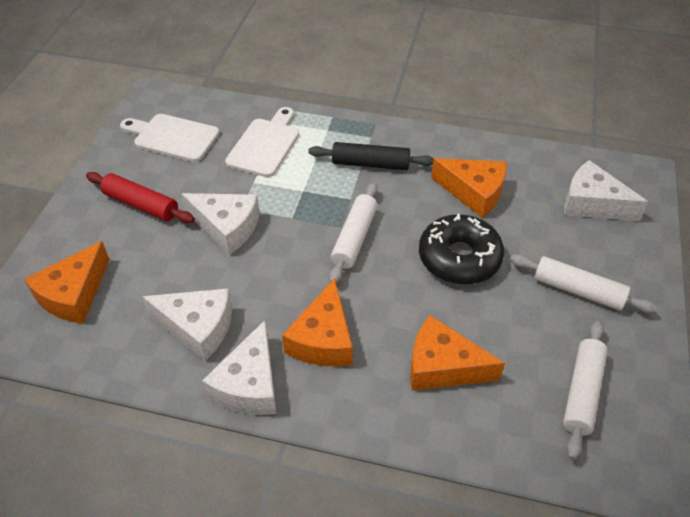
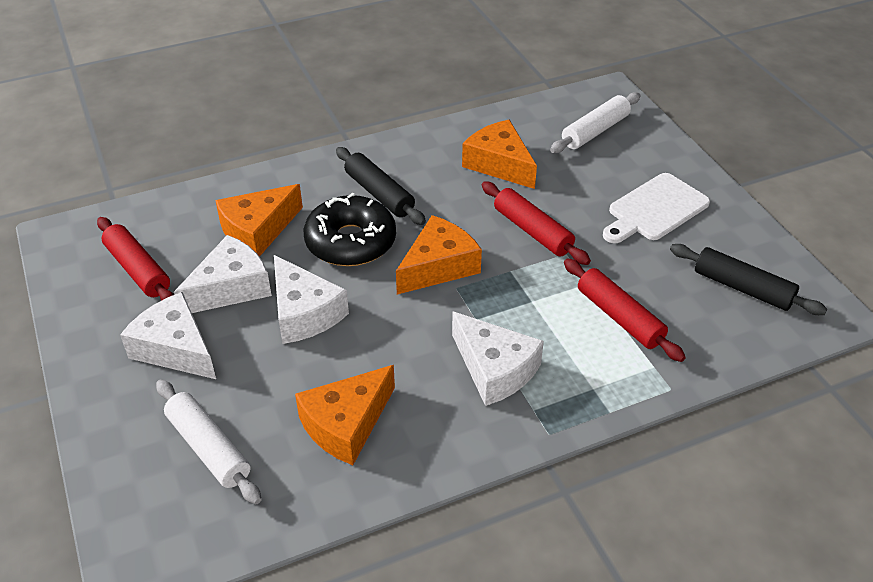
black rolling pin: 1 -> 2
red rolling pin: 1 -> 3
white cutting board: 2 -> 1
white rolling pin: 3 -> 2

